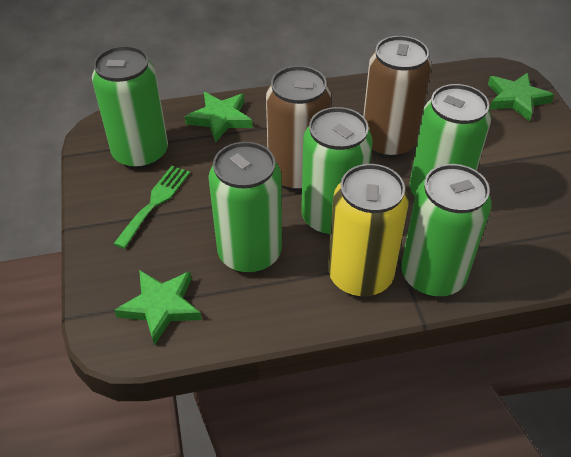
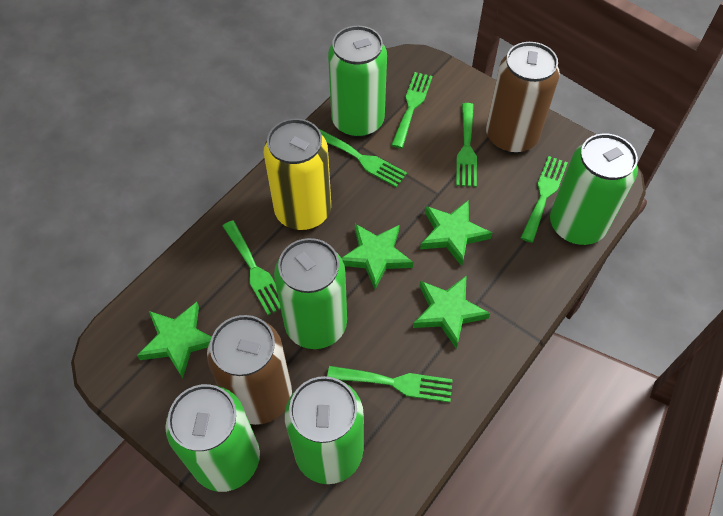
green fork: 1 -> 6
green star: 3 -> 4

